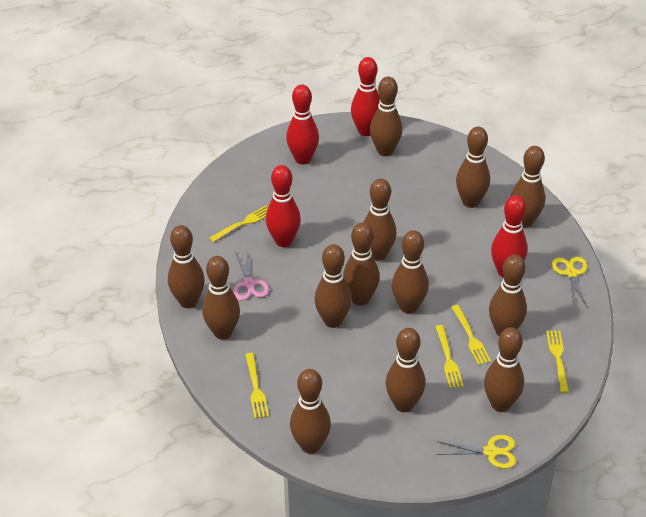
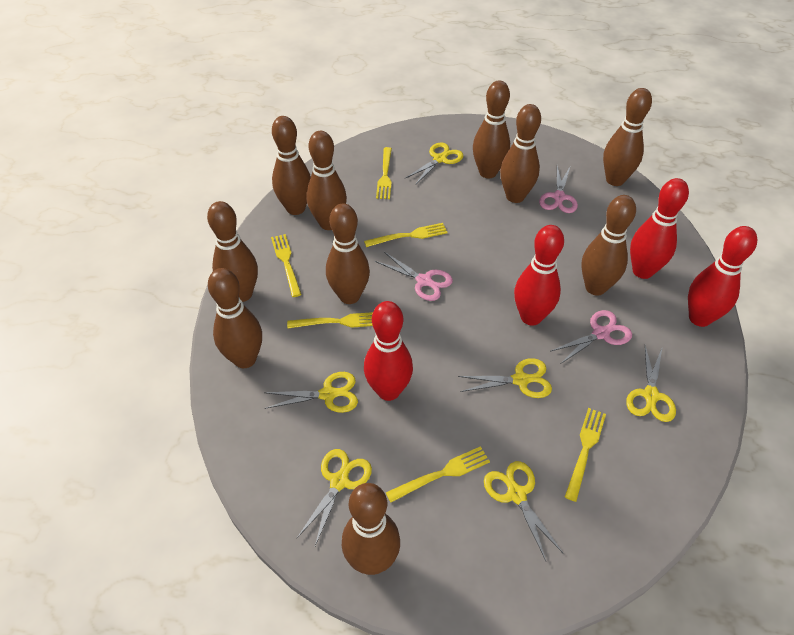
brown bowling pin: 13 -> 10
pink scissors: 1 -> 3
yellow fork: 5 -> 6
yellow scissors: 2 -> 6

